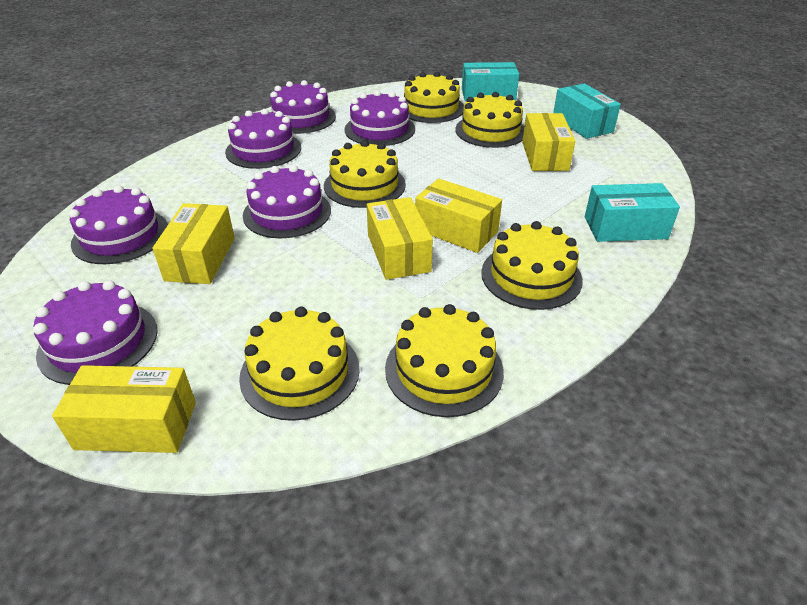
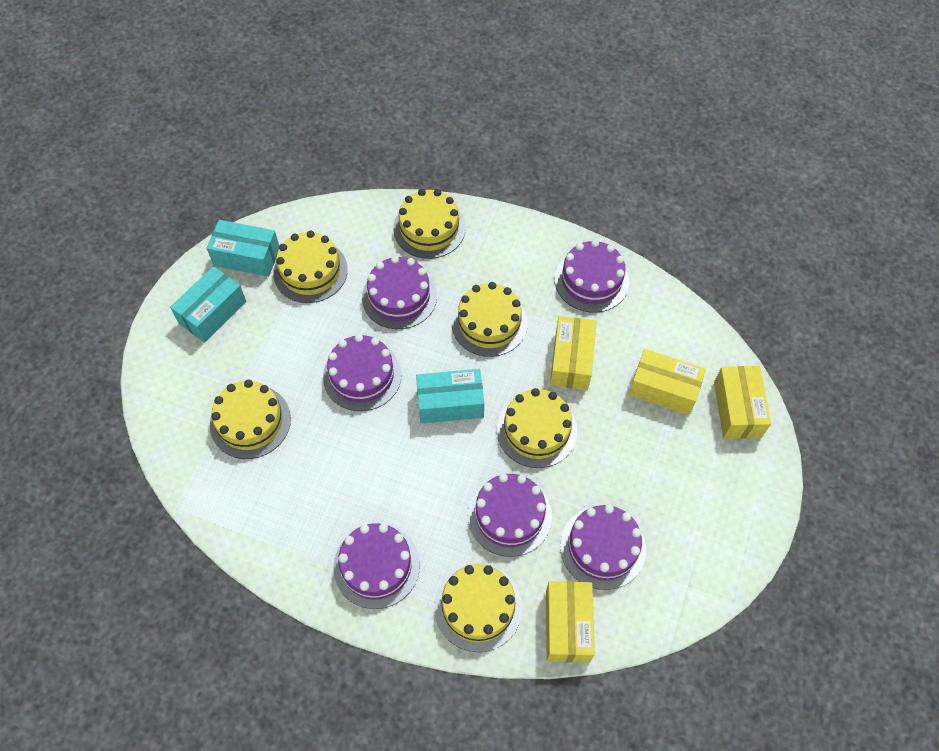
yellow box: 5 -> 4

